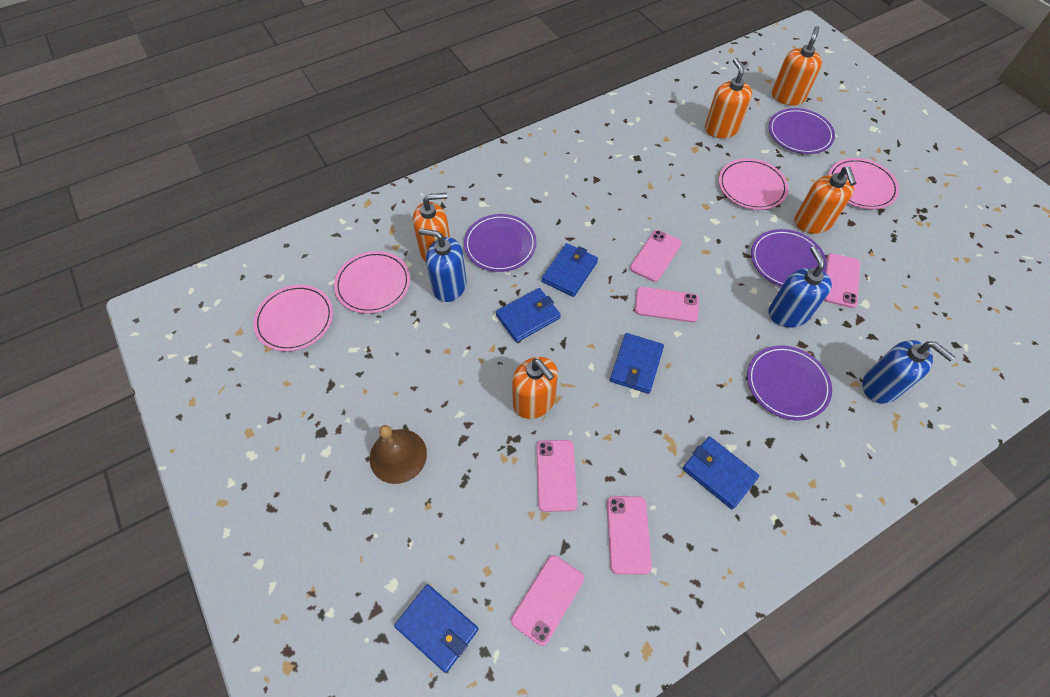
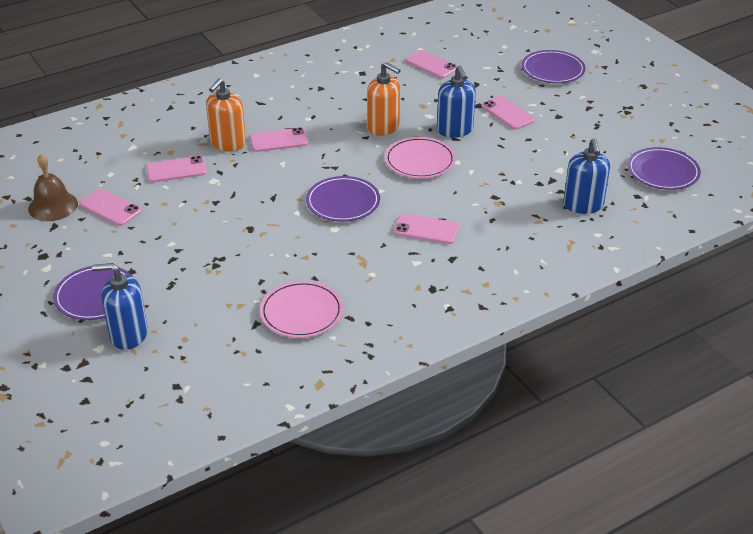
blue wallet: 5 -> 0
orange soap dispenser: 5 -> 2
pink plate: 4 -> 2

